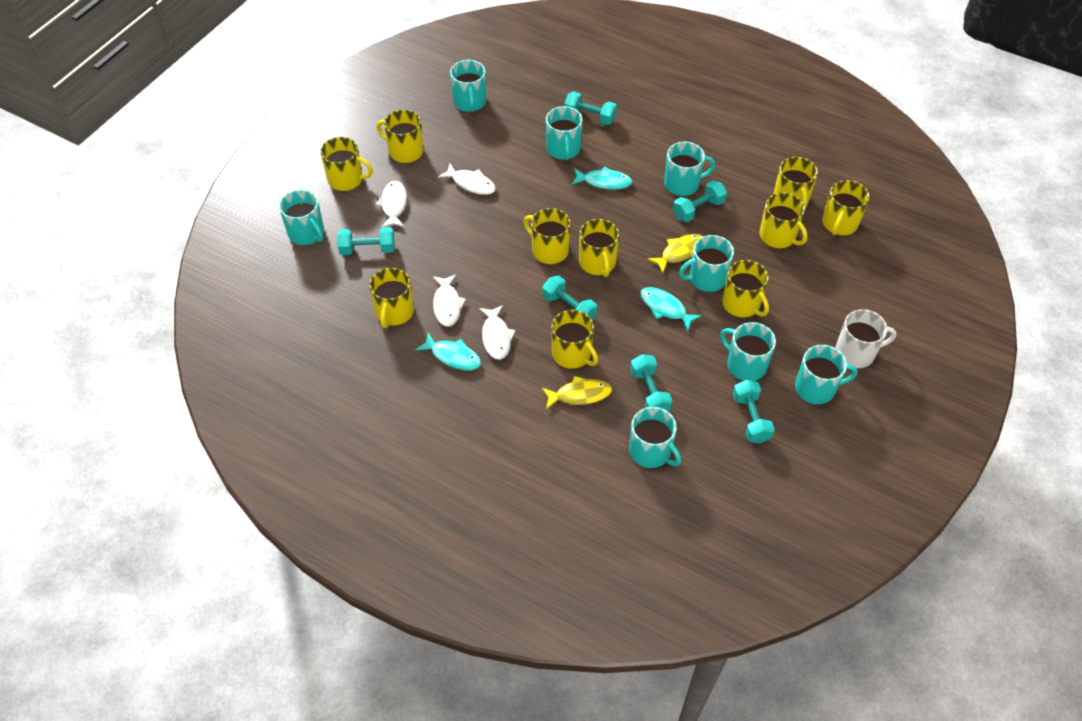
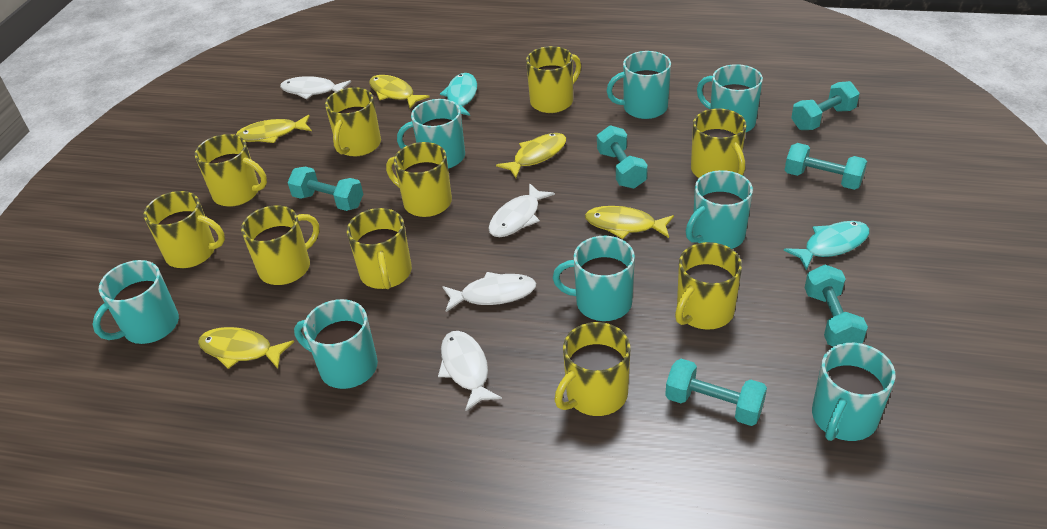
turquoise fish: 3 -> 2
white mug: 1 -> 0
yellow fish: 2 -> 5

